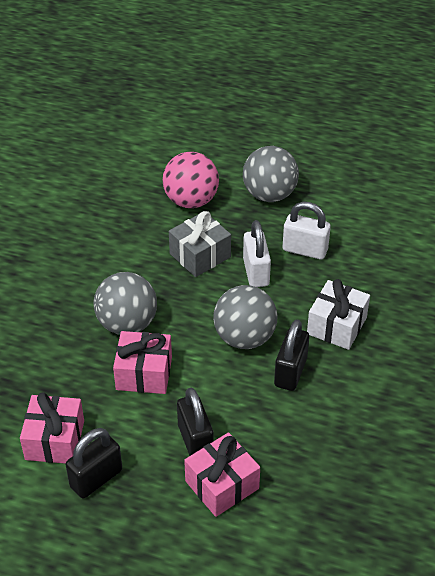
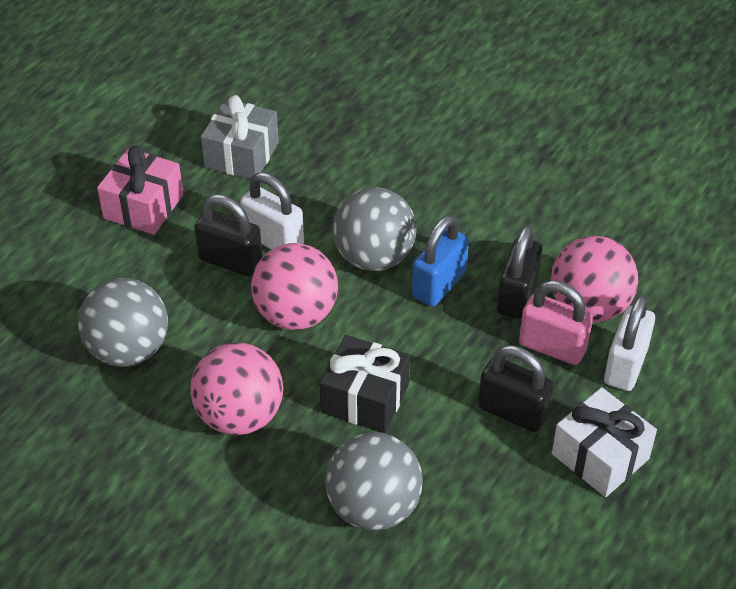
black gift: 0 -> 1
blue padlock: 0 -> 1
pink ball: 1 -> 3
pink gift: 3 -> 1
pink padlock: 0 -> 1

